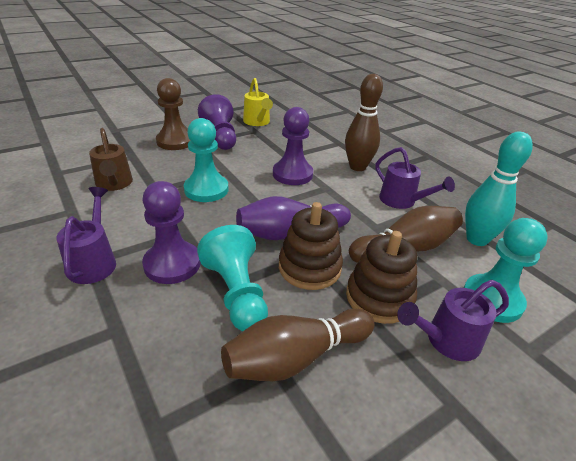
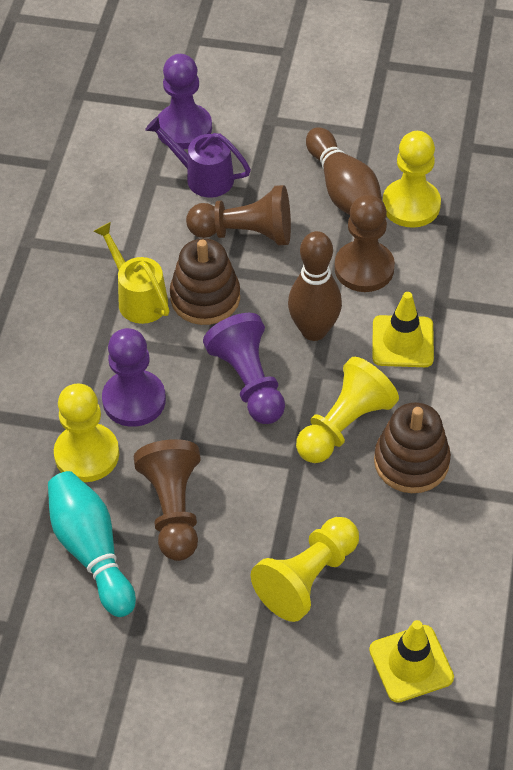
brown bowling pin: 3 -> 2
brown pawn: 1 -> 3
brown watering can: 1 -> 0
purple bowling pin: 1 -> 0
purple watering can: 3 -> 1
turquoise pawn: 3 -> 0
yellow pawn: 0 -> 4
yellow traffic cone: 0 -> 2

